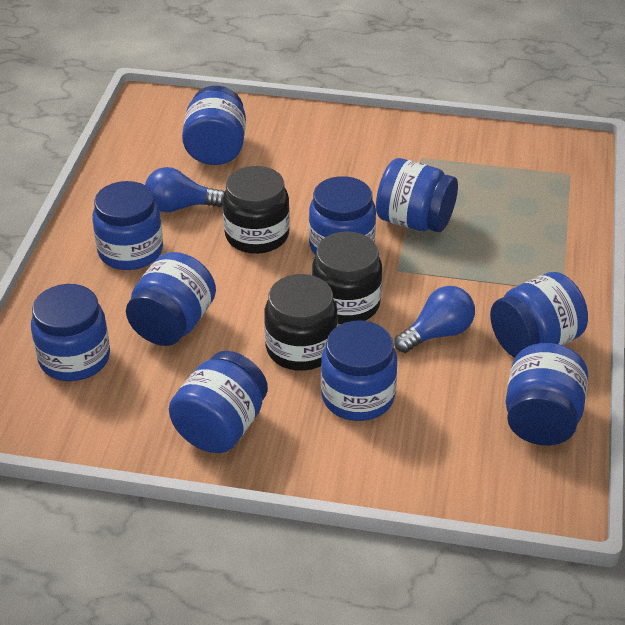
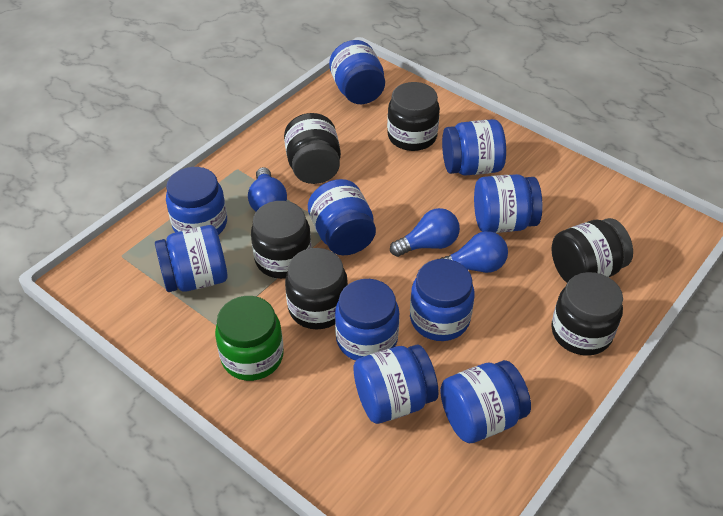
black jar: 3 -> 6
blue light bulb: 2 -> 3
green jar: 0 -> 1

